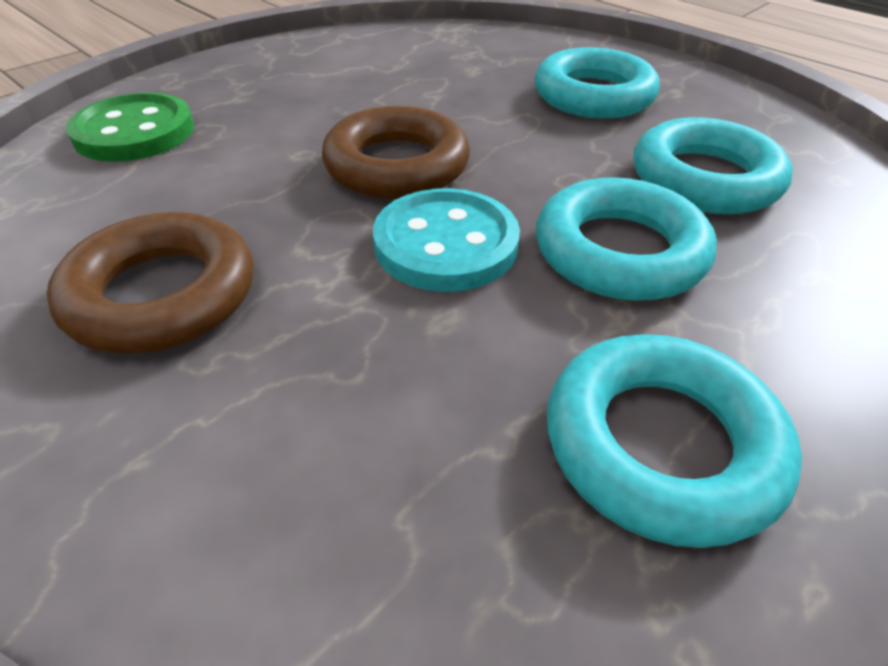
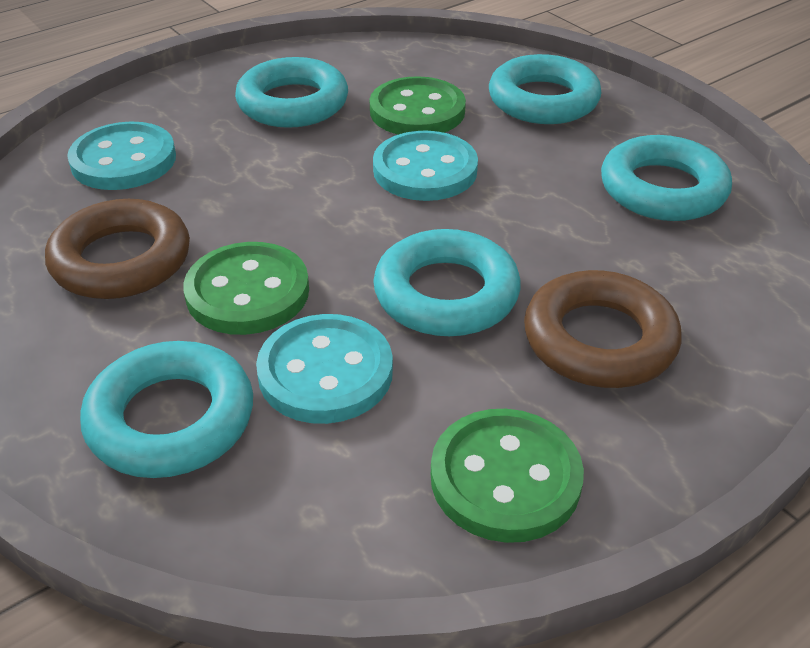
green button: 1 -> 3
turquoise button: 1 -> 3
turquoise ring: 4 -> 5

